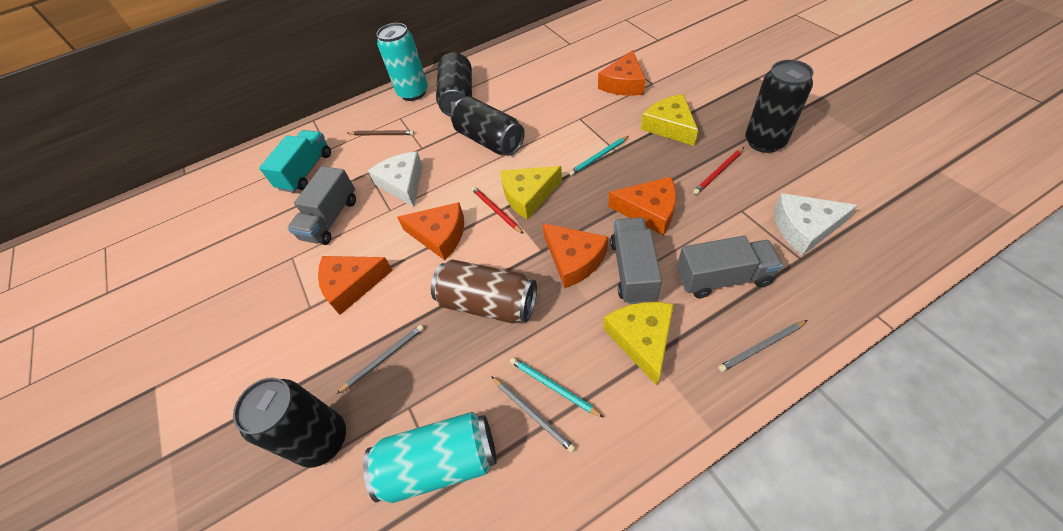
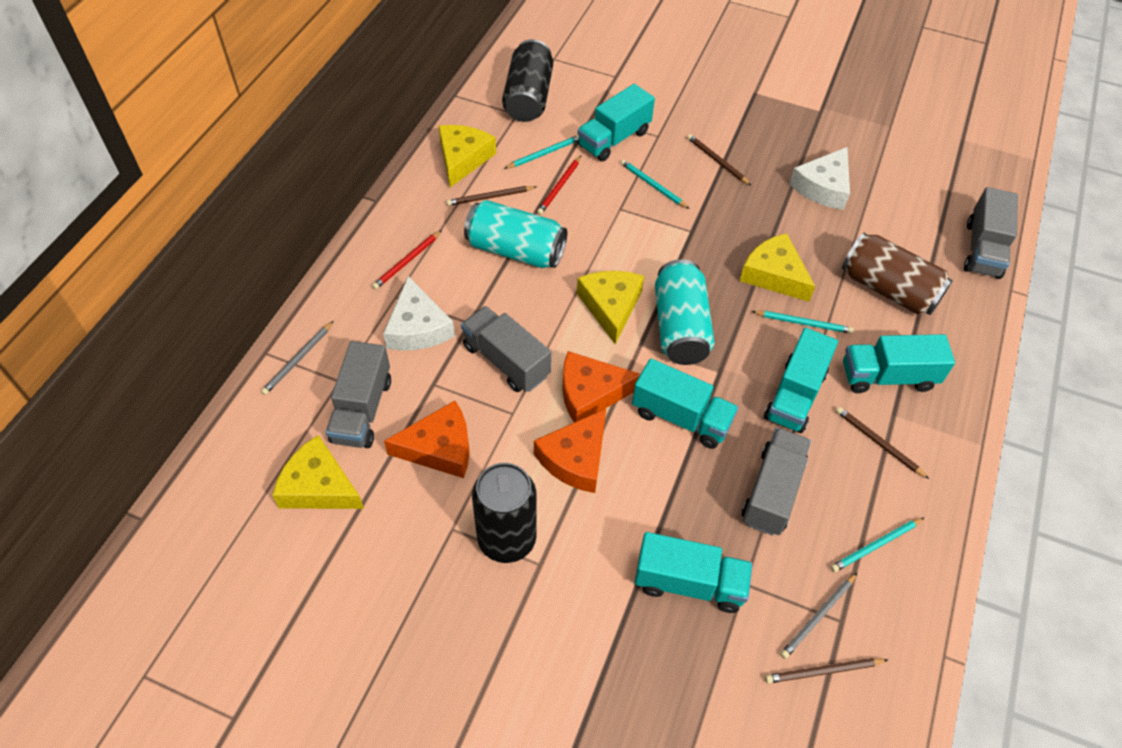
black can: 4 -> 2
brown pencil: 1 -> 4
grey pencil: 3 -> 2
grey truck: 3 -> 4
orange cheese: 5 -> 3
turquoise pencil: 2 -> 4
turquoise truck: 1 -> 5
yellow cheese: 3 -> 4

